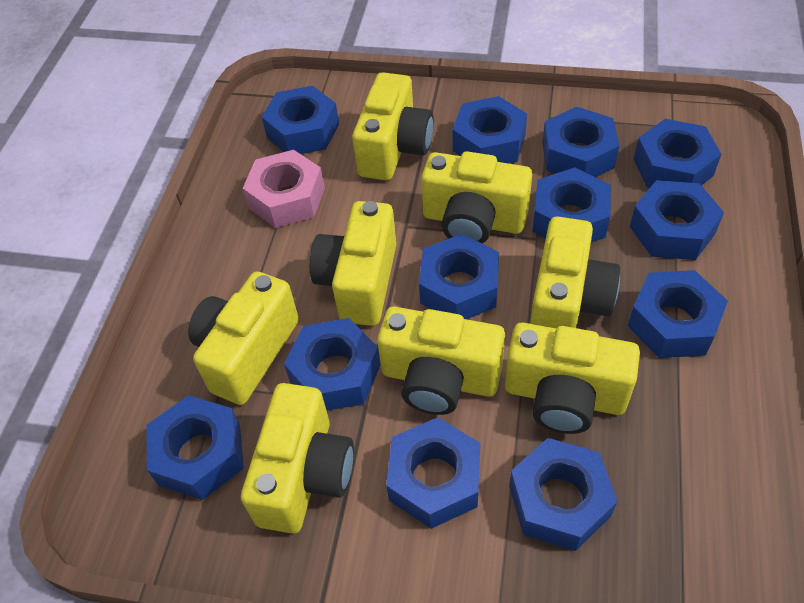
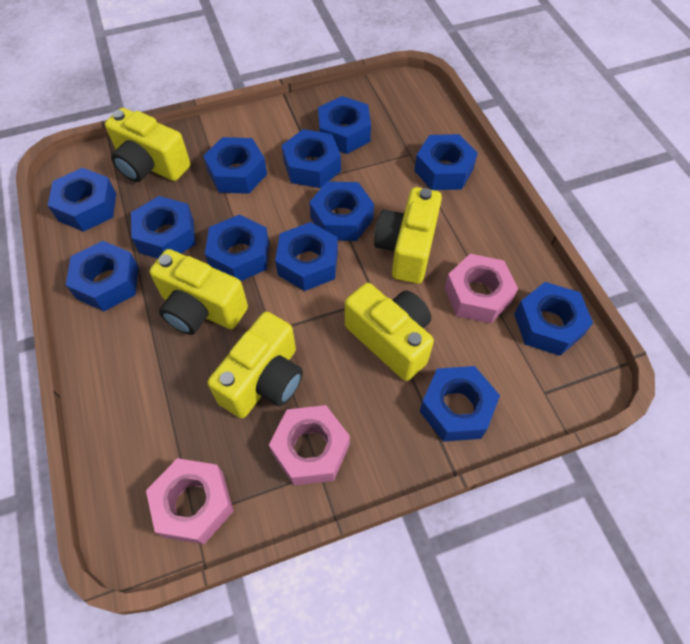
pink nut: 1 -> 3
yellow camera: 8 -> 5

